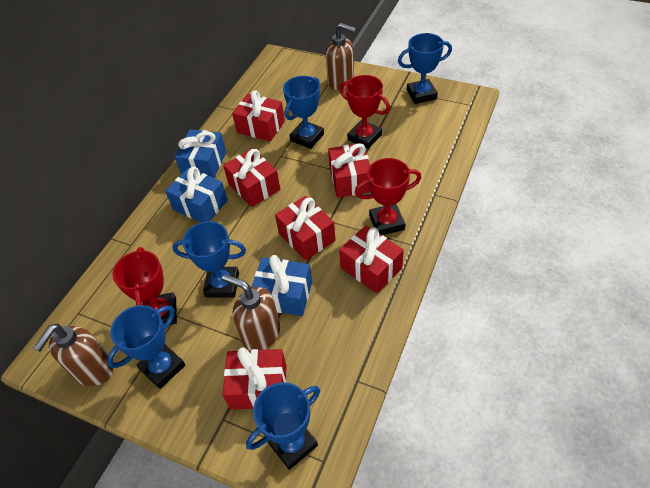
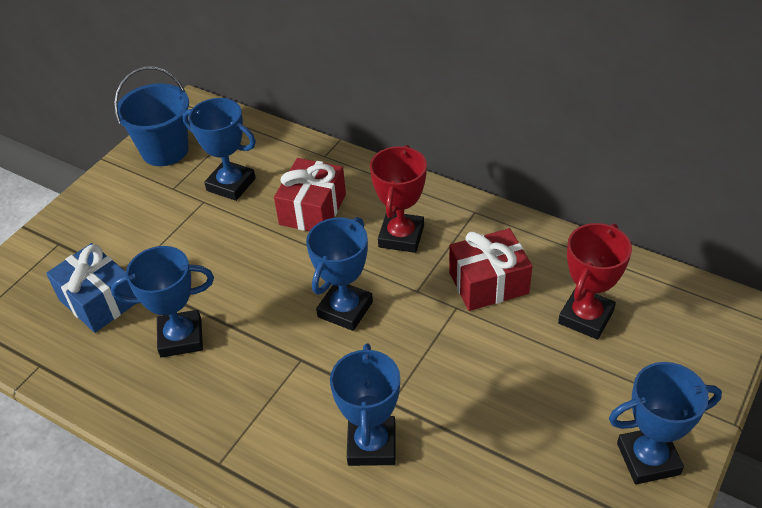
blue bucket: 0 -> 1
blue gift: 3 -> 1
brown soap dispenser: 3 -> 0
red gift: 6 -> 2
red trophy: 3 -> 2

